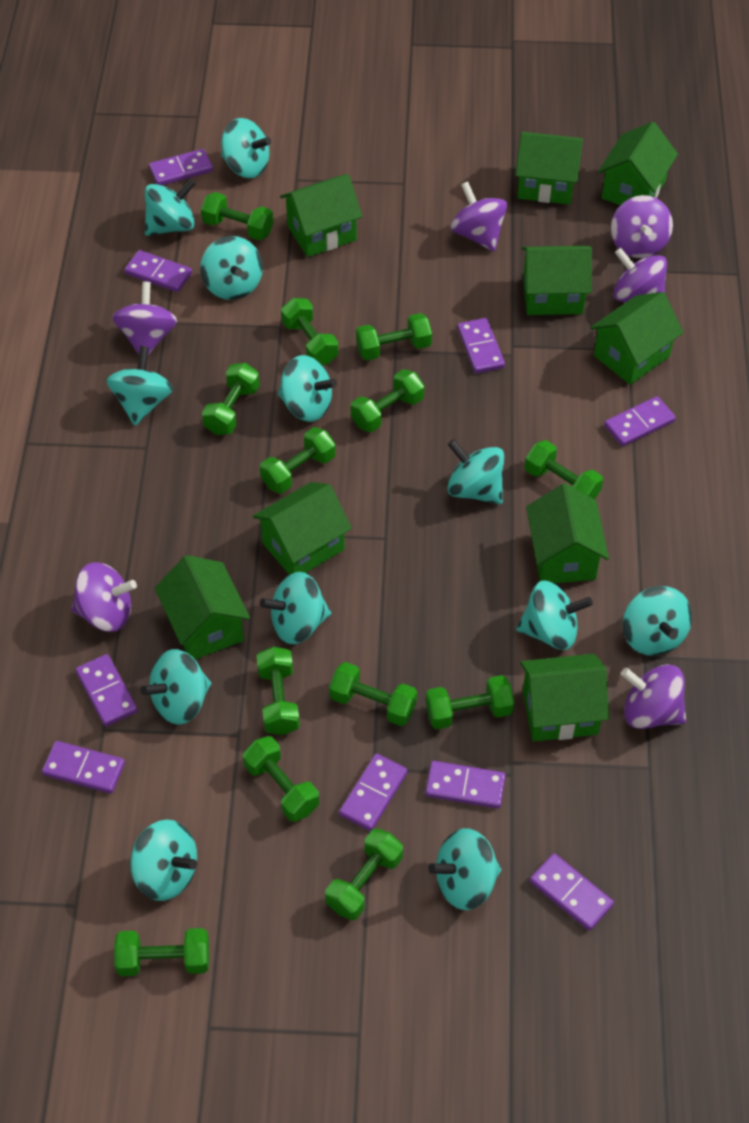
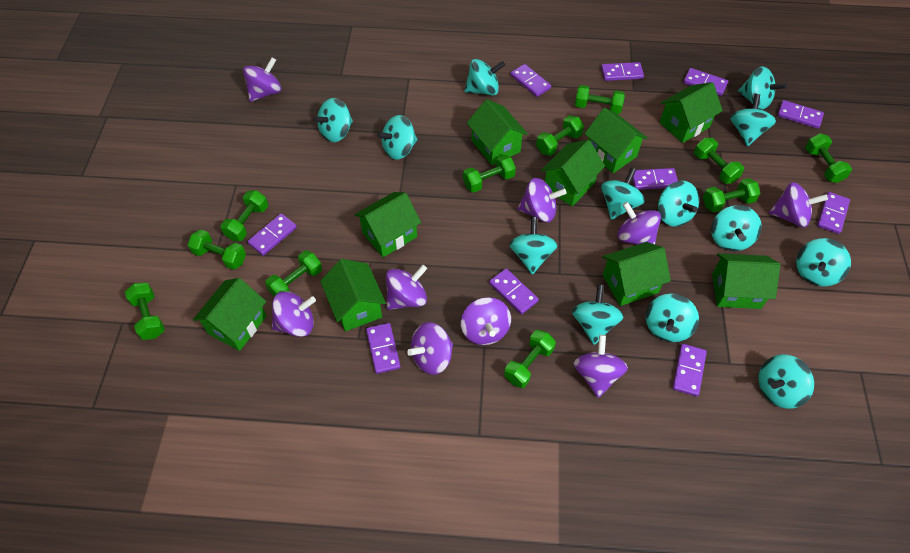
green dumbbell: 13 -> 11
purple domino: 9 -> 10
purple spinning top: 6 -> 9
turquoise spinning top: 12 -> 13

